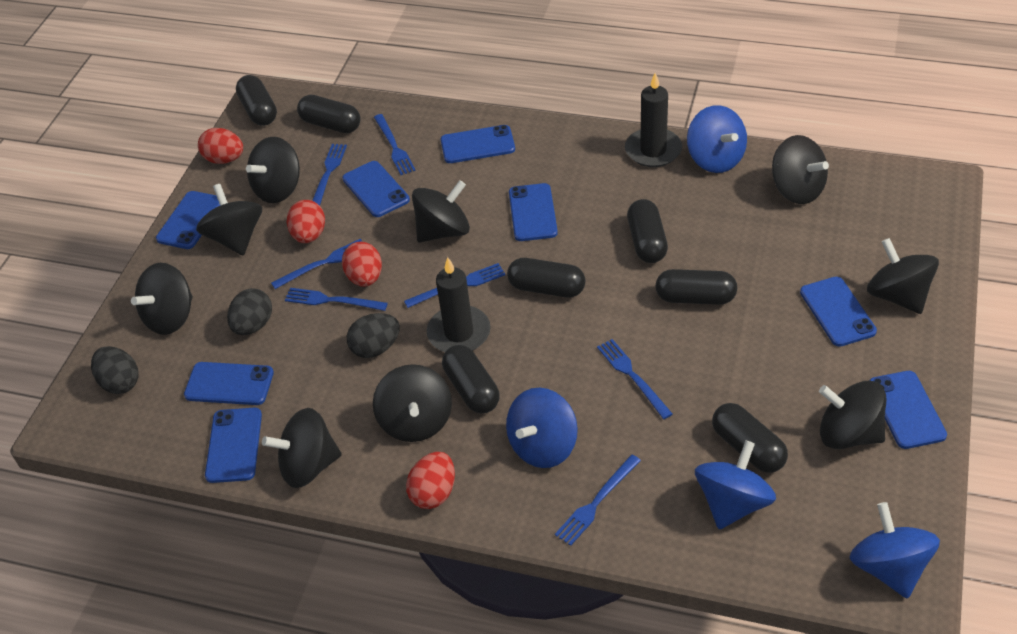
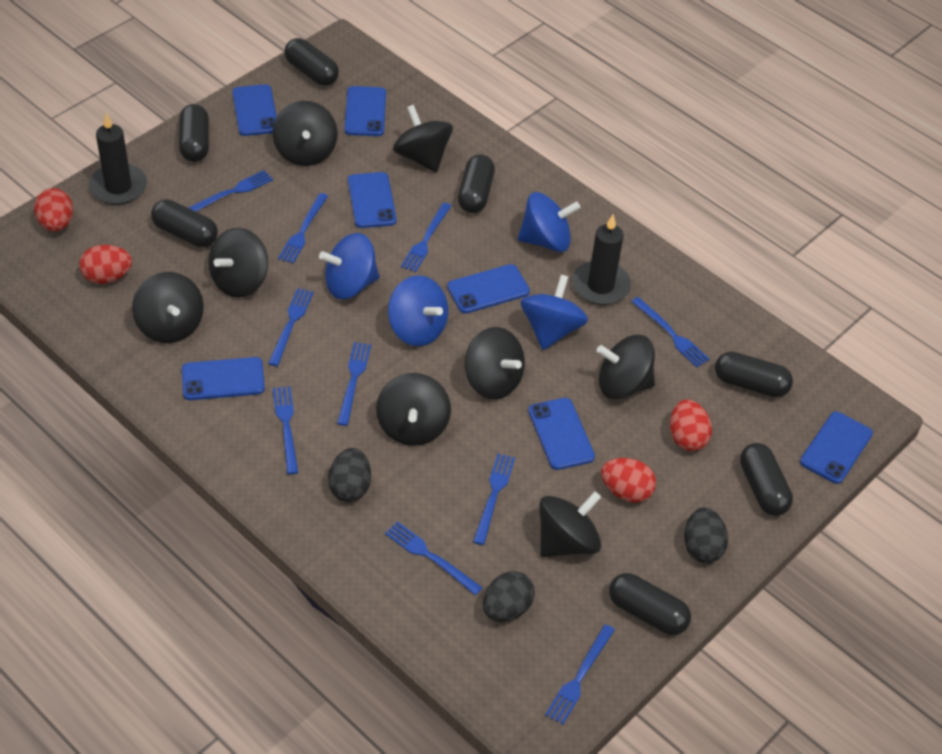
black spinning top: 9 -> 8
blue fork: 7 -> 10
blue phone: 8 -> 7

